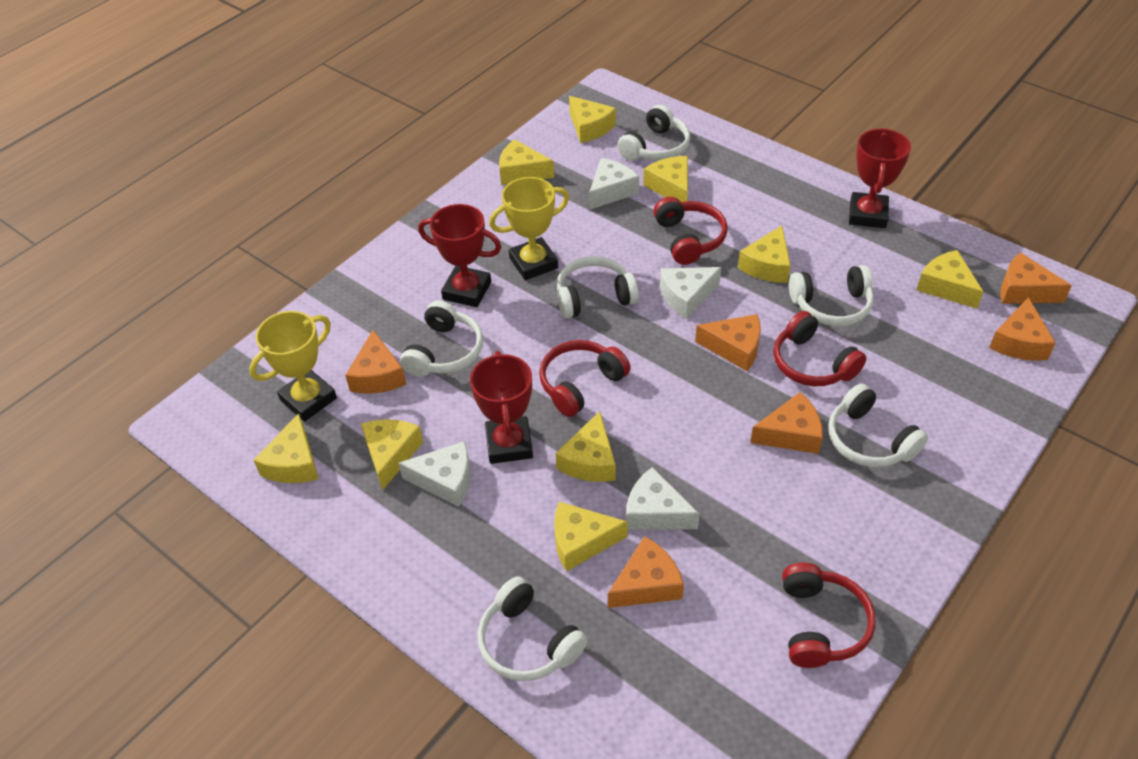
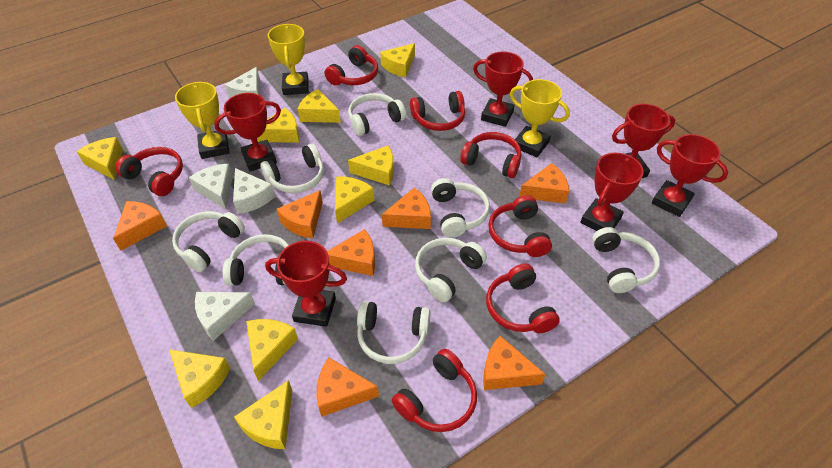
orange cheese: 6 -> 7
red headphones: 4 -> 7
red trophy: 3 -> 6
white headphones: 6 -> 8
yellow trophy: 2 -> 3

